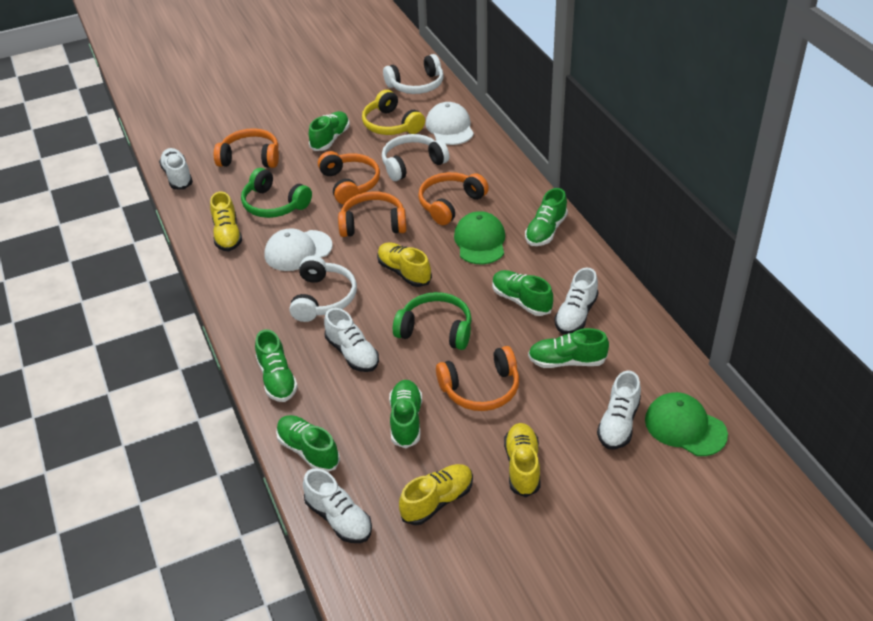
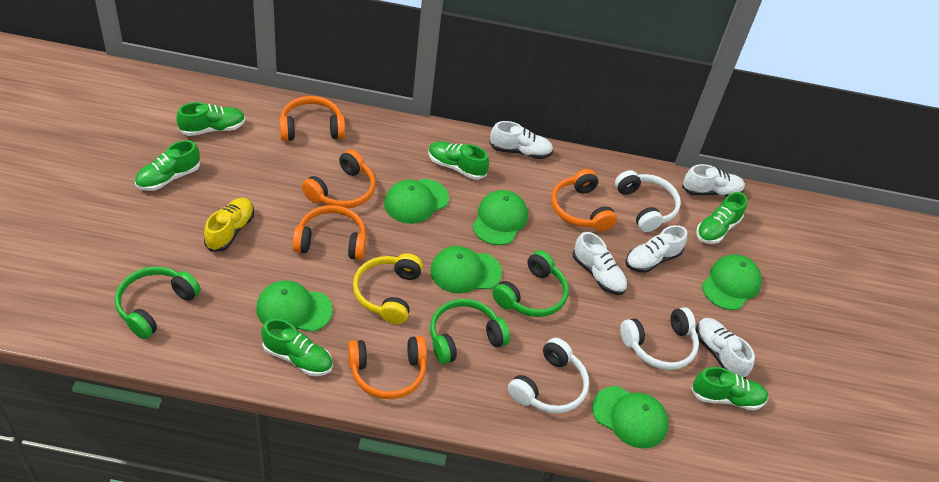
green cap: 2 -> 6
green headphones: 2 -> 3
green shoe: 7 -> 6
white cap: 2 -> 0
yellow shoe: 4 -> 1

